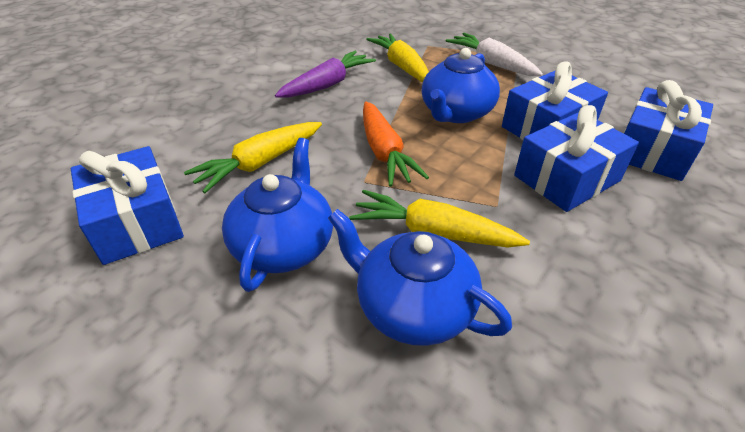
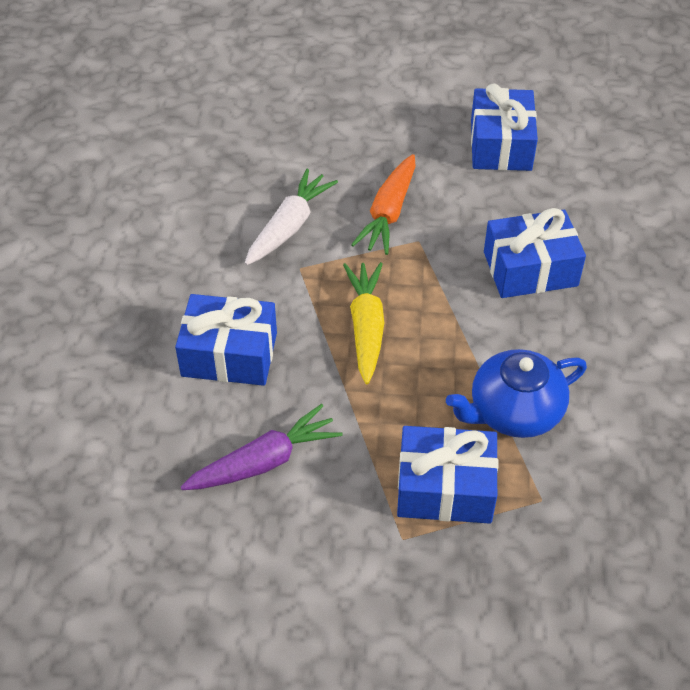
blue teapot: 3 -> 1
yellow carrot: 3 -> 1

